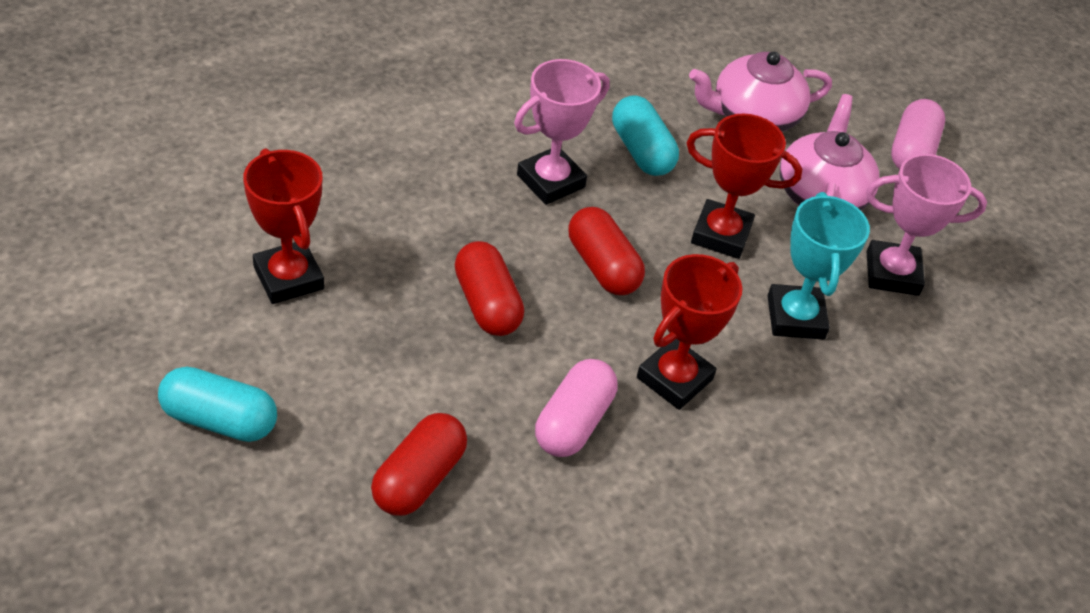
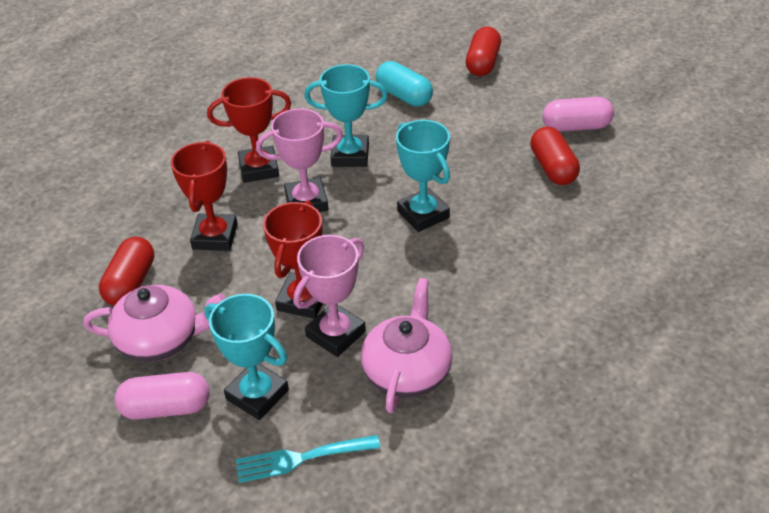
turquoise capsule: 2 -> 1
turquoise fork: 0 -> 1
turquoise trophy: 1 -> 3

